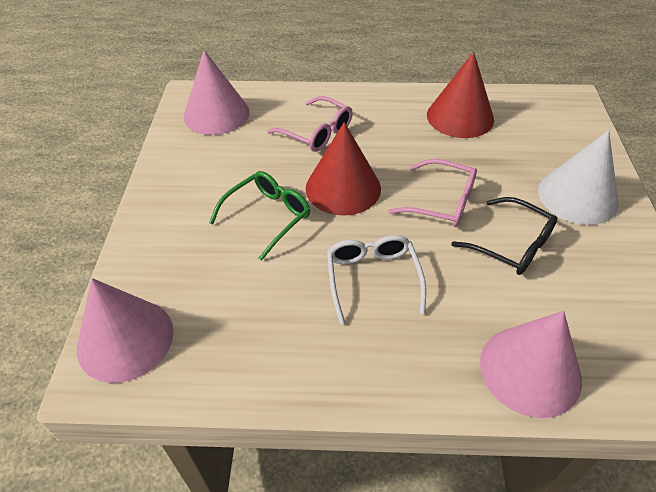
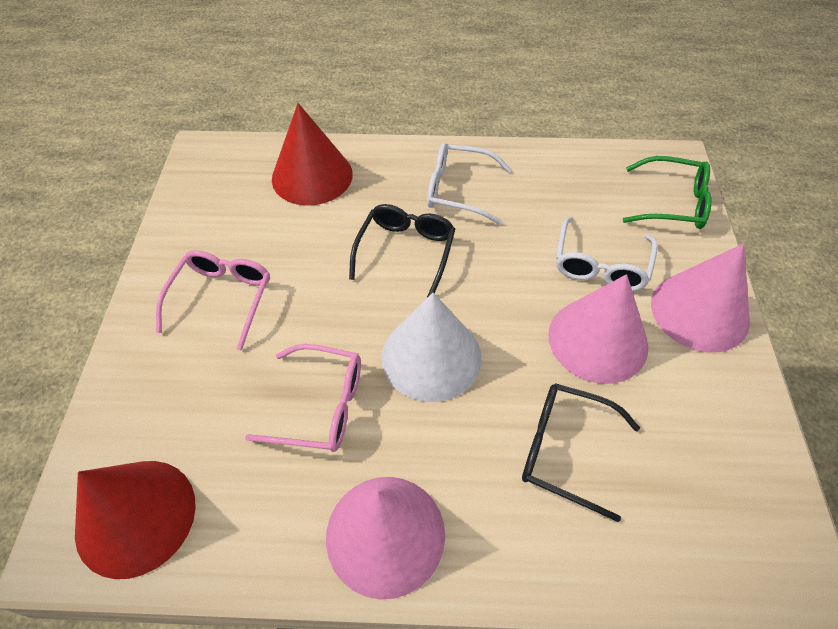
black glasses: 1 -> 2
white glasses: 1 -> 2

